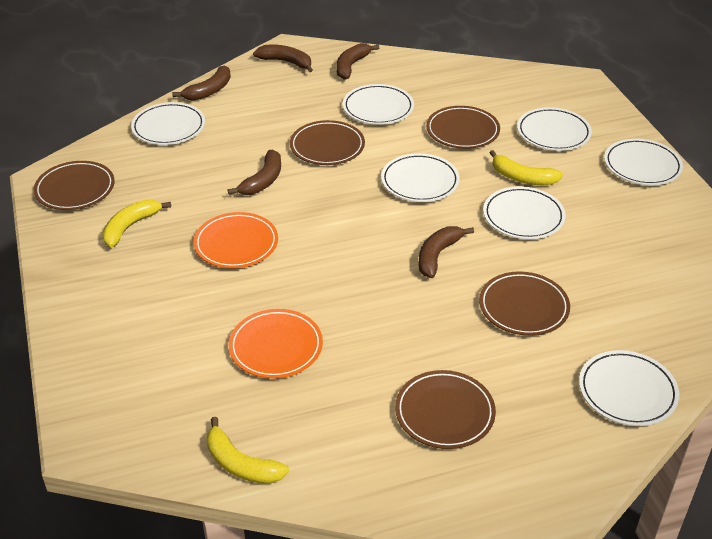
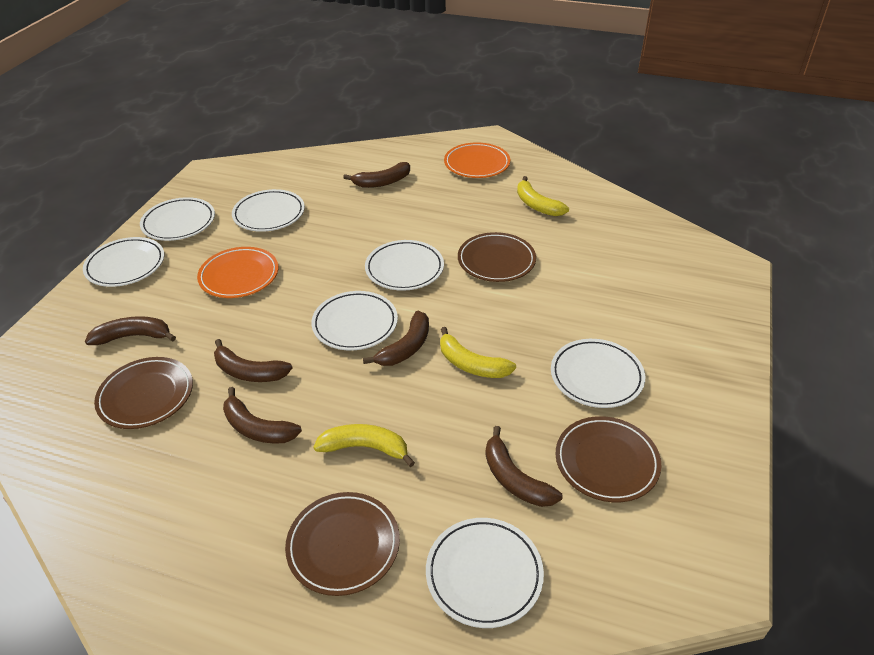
brown banana: 5 -> 6
brown plate: 5 -> 4

